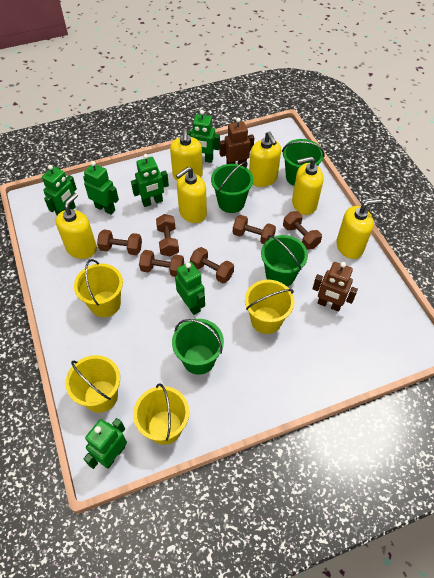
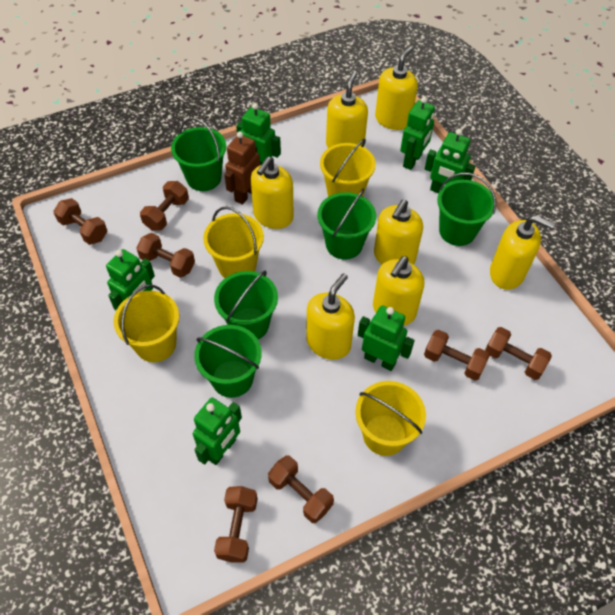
brown dumbbell: 6 -> 7
brown robot: 2 -> 1
green bucket: 4 -> 5
yellow soap dispenser: 6 -> 7

